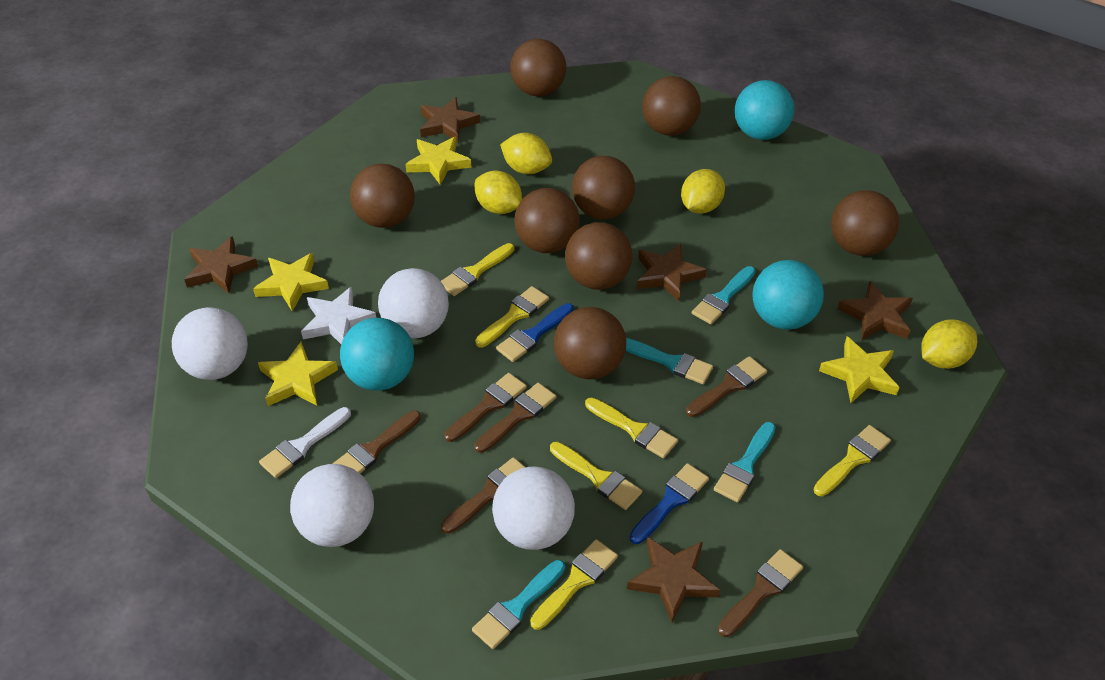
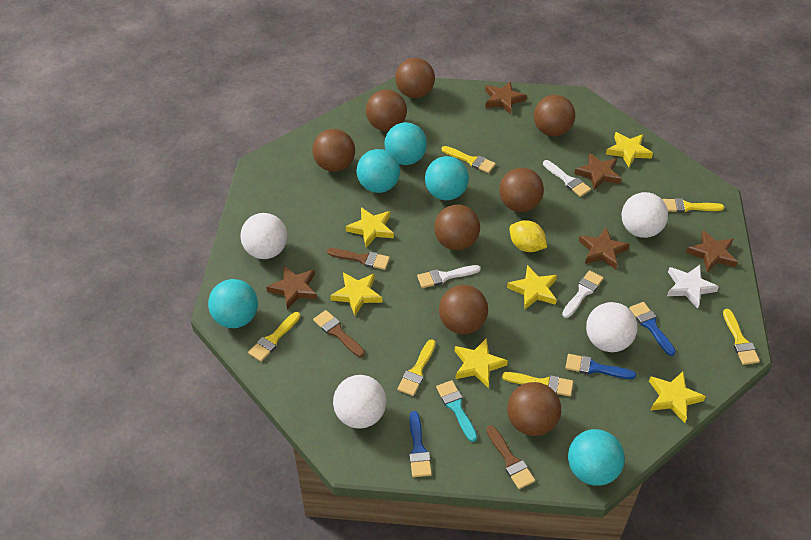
blue brush: 2 -> 3
brown brush: 6 -> 3
turquoise ball: 3 -> 5
turquoise brush: 4 -> 1
white brush: 1 -> 3
yellow lemon: 4 -> 1
yellow star: 4 -> 6

